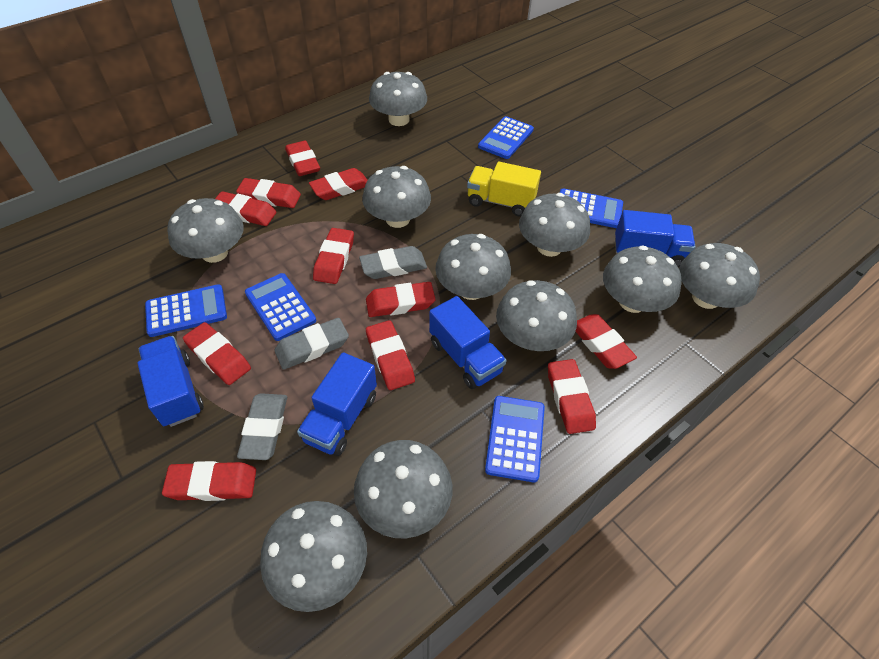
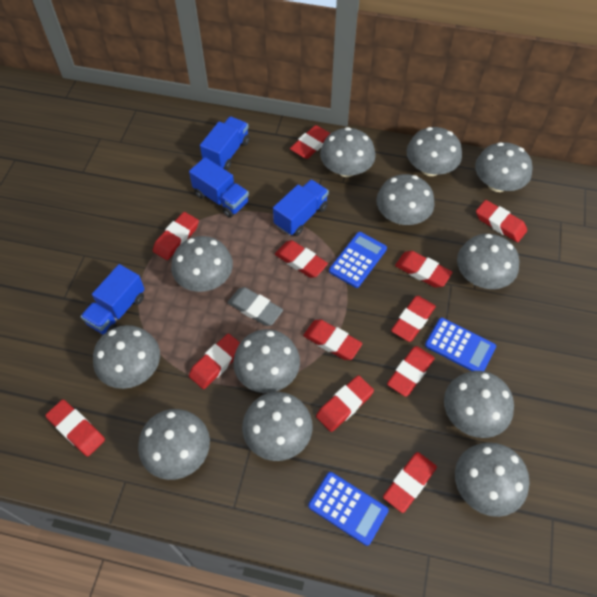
blue calculator: 5 -> 3
grey eraser: 3 -> 1
grey mushroom: 10 -> 12
red eraser: 11 -> 12
yellow truck: 1 -> 0

